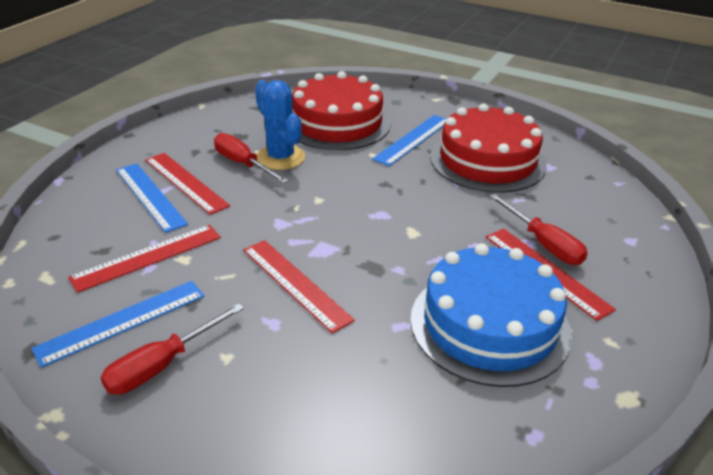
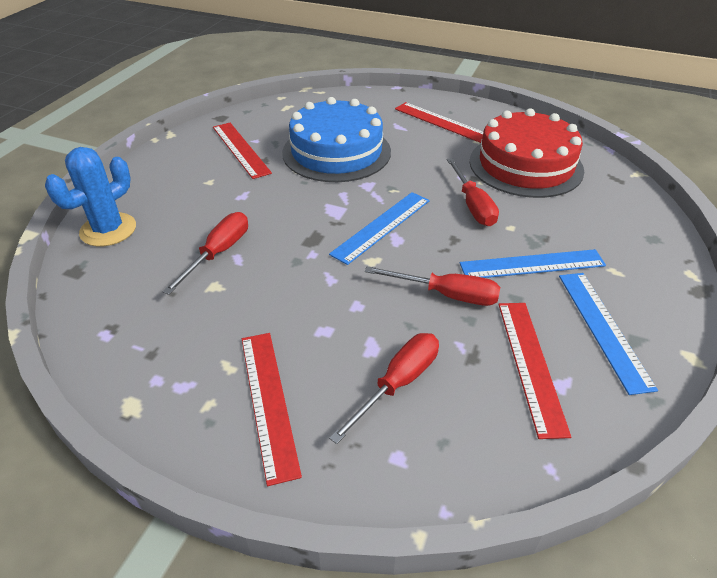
red cake: 2 -> 1
red screwdriver: 3 -> 4

